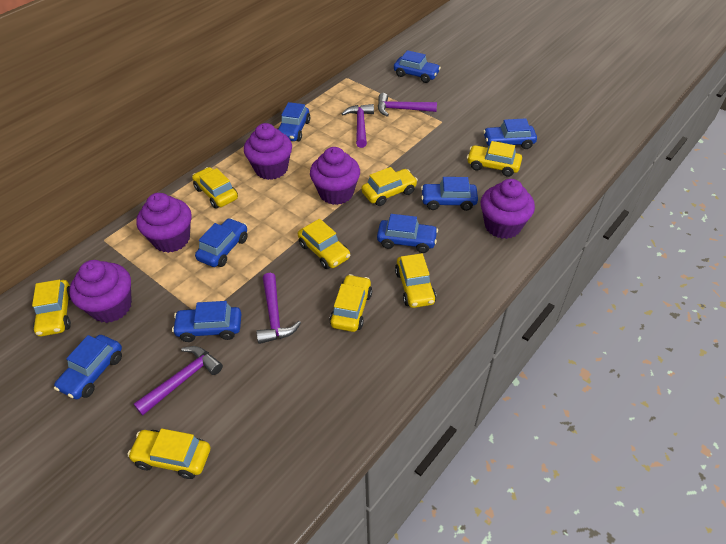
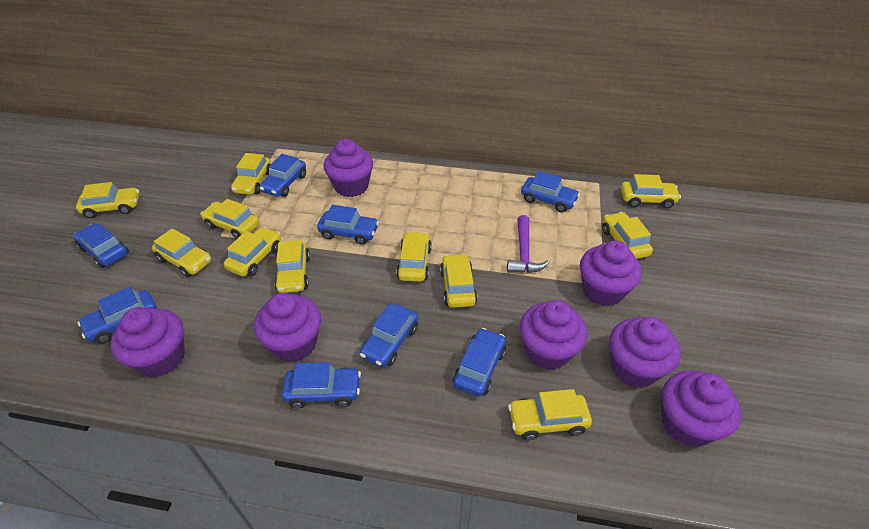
purple cupcake: 5 -> 7
purple hammer: 4 -> 1
yellow car: 8 -> 11

